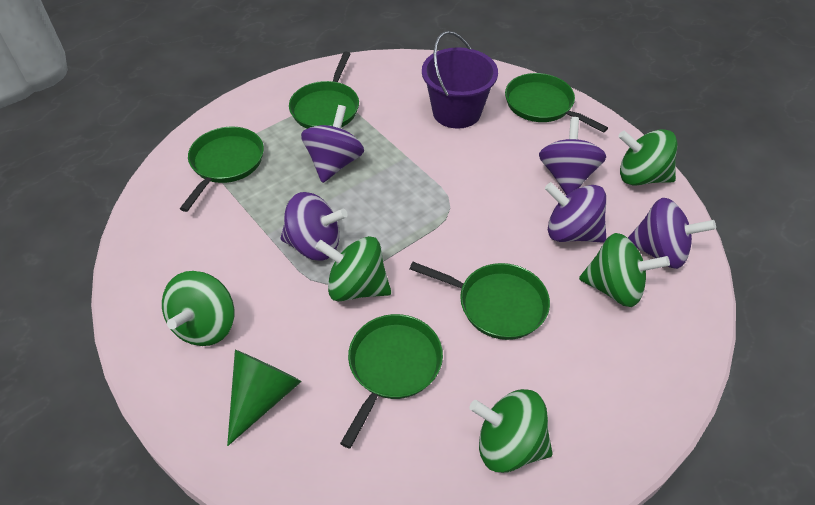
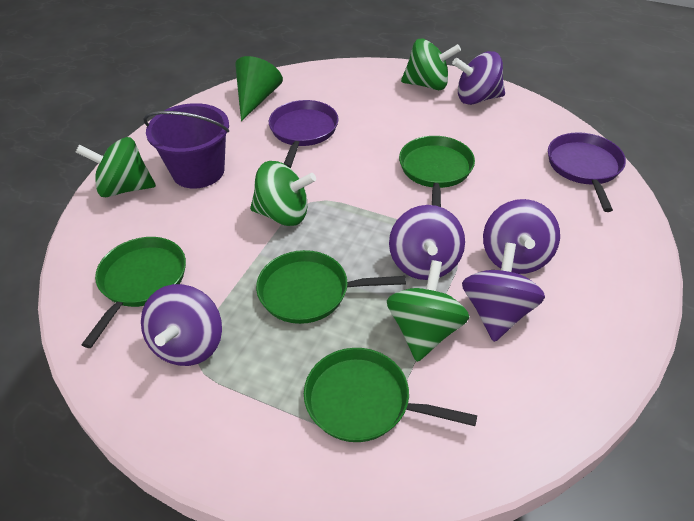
green pan: 5 -> 4
green spinning top: 5 -> 4
purple pan: 0 -> 2

